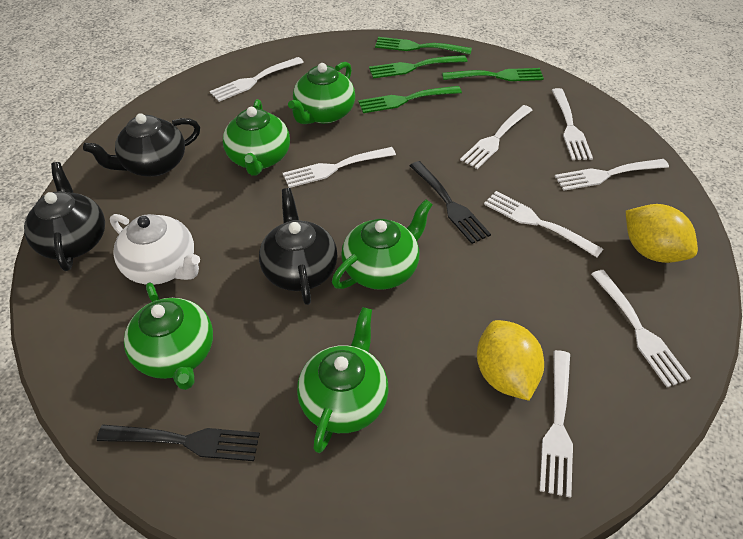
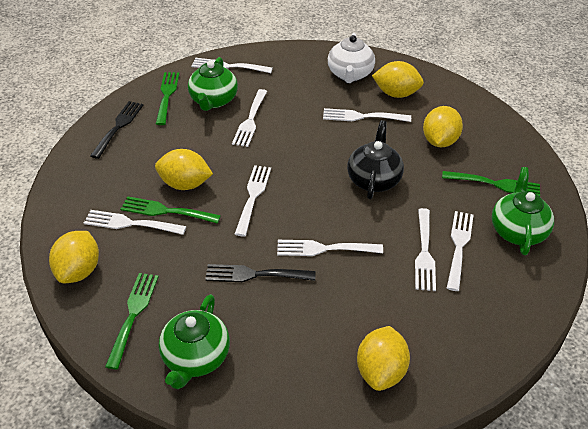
black teapot: 3 -> 1
green teapot: 5 -> 3
yellow lemon: 2 -> 5

